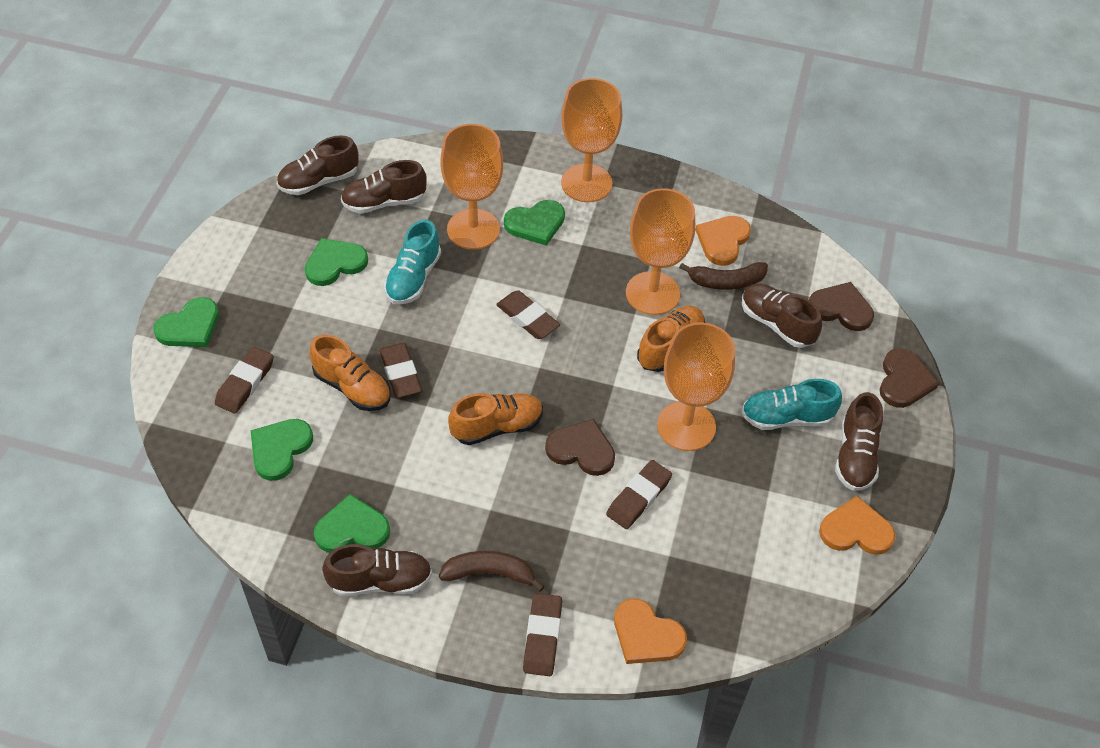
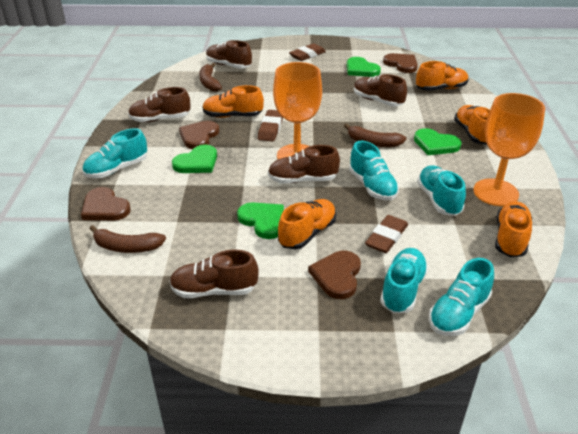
brown banana: 2 -> 3
brown eraser: 5 -> 3
brown heart: 3 -> 4
green heart: 5 -> 4
orange goblet: 4 -> 2
orange heart: 3 -> 0
orange shoe: 3 -> 5
turquoise shoe: 2 -> 5

